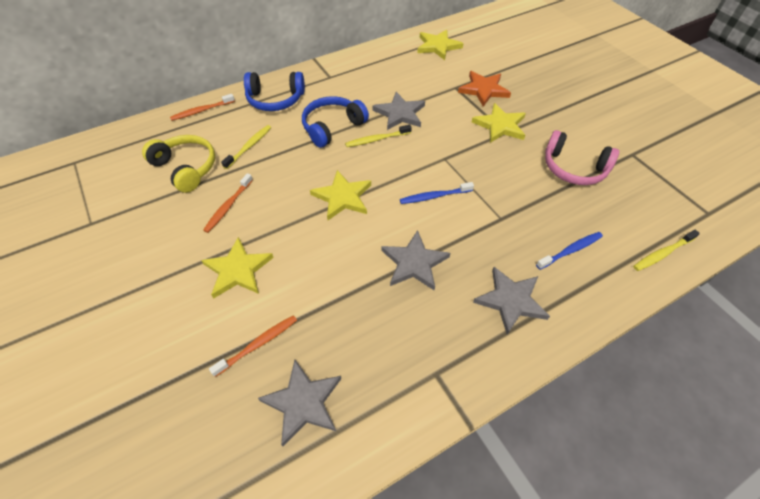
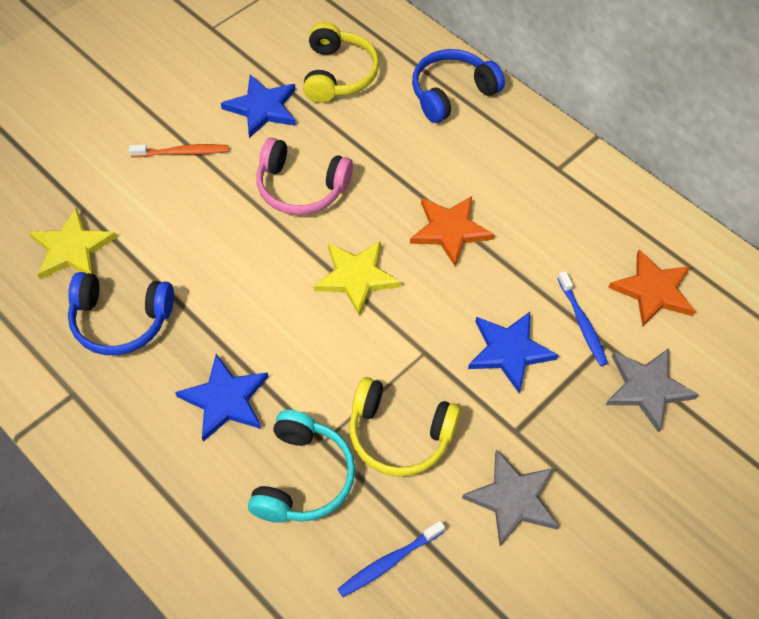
blue star: 0 -> 3
grey star: 4 -> 2
orange star: 1 -> 2
orange toothbrush: 3 -> 1
turquoise headphones: 0 -> 1
yellow headphones: 1 -> 2
yellow star: 4 -> 2
yellow toothbrush: 3 -> 0

